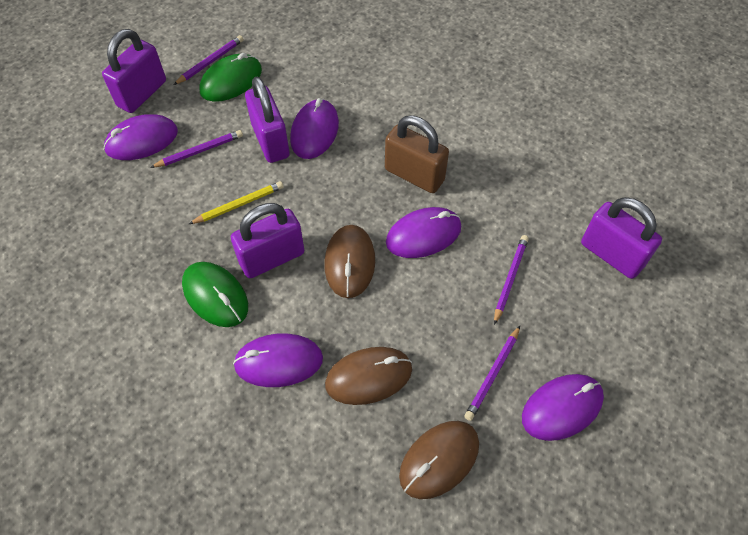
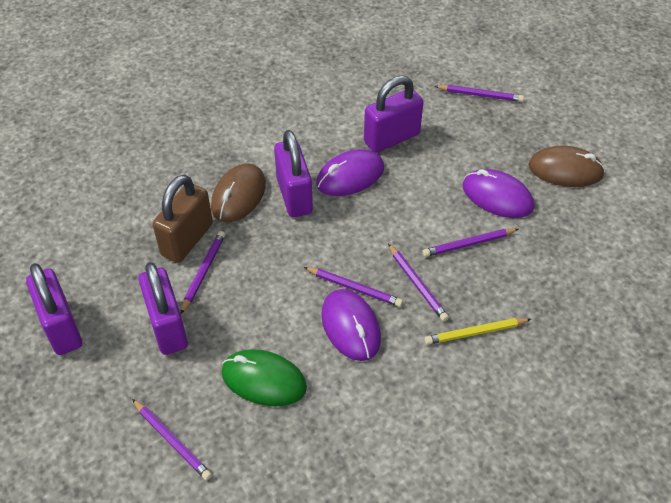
brown mouse: 3 -> 2
green mouse: 2 -> 1
purple mouse: 5 -> 3
purple pencil: 4 -> 6

